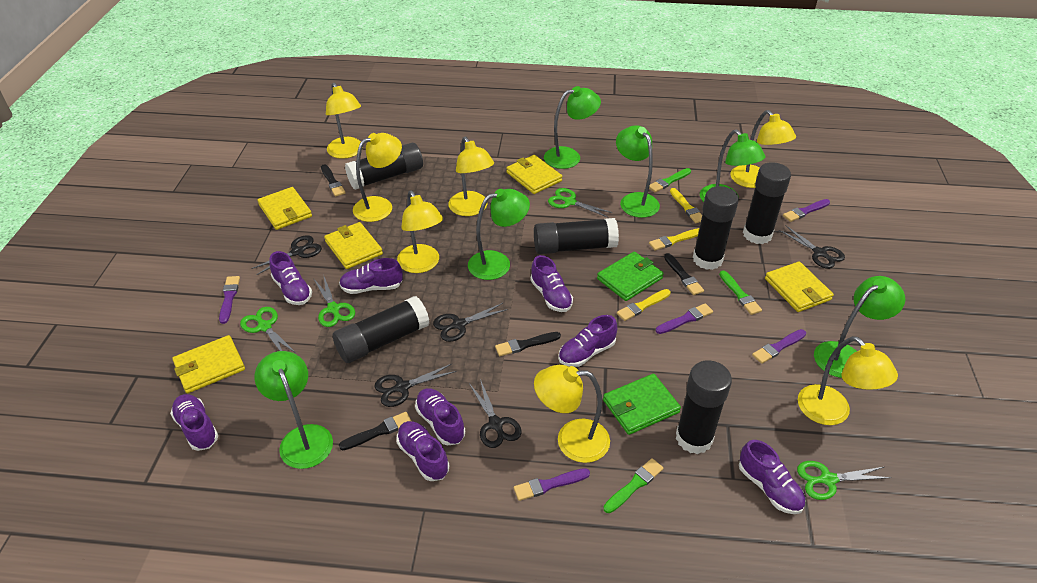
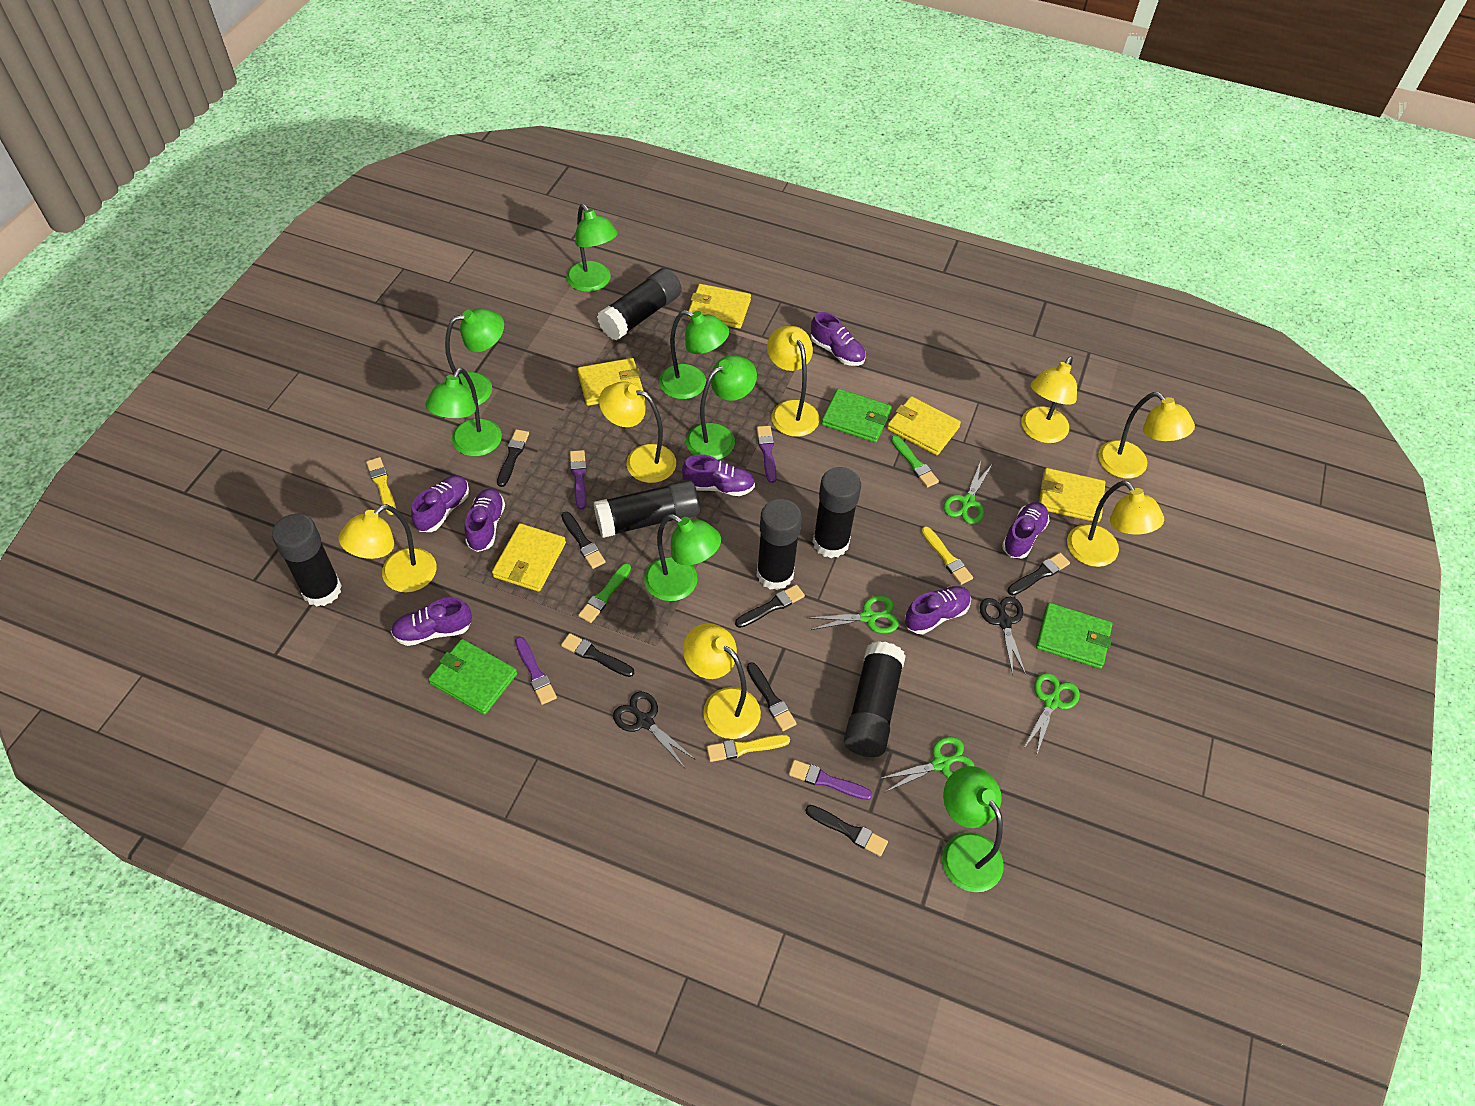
black brush: 4 -> 7
black scissors: 5 -> 2
green brush: 3 -> 2
green lamp: 6 -> 7
green wallet: 2 -> 3
purple brush: 5 -> 4
purple shoe: 8 -> 7

